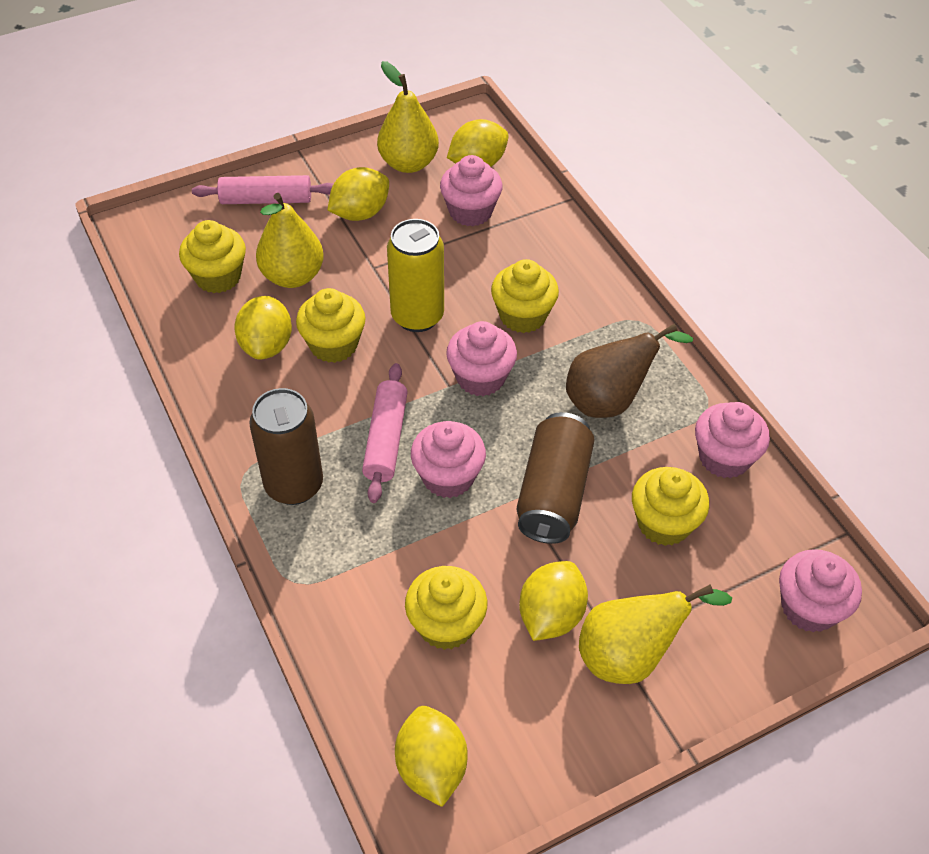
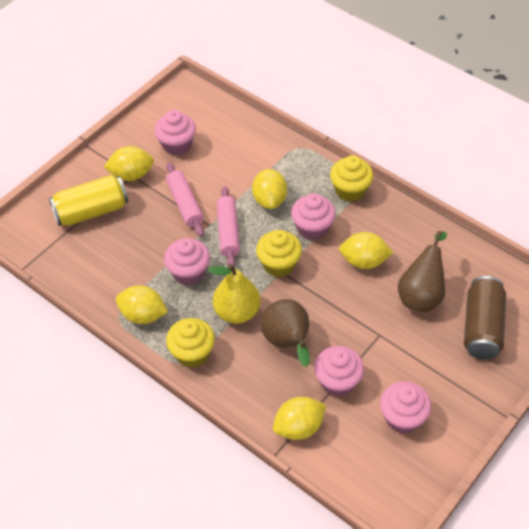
brown can: 2 -> 1
brown pear: 1 -> 2
yellow cupcake: 5 -> 3
yellow pear: 3 -> 1

